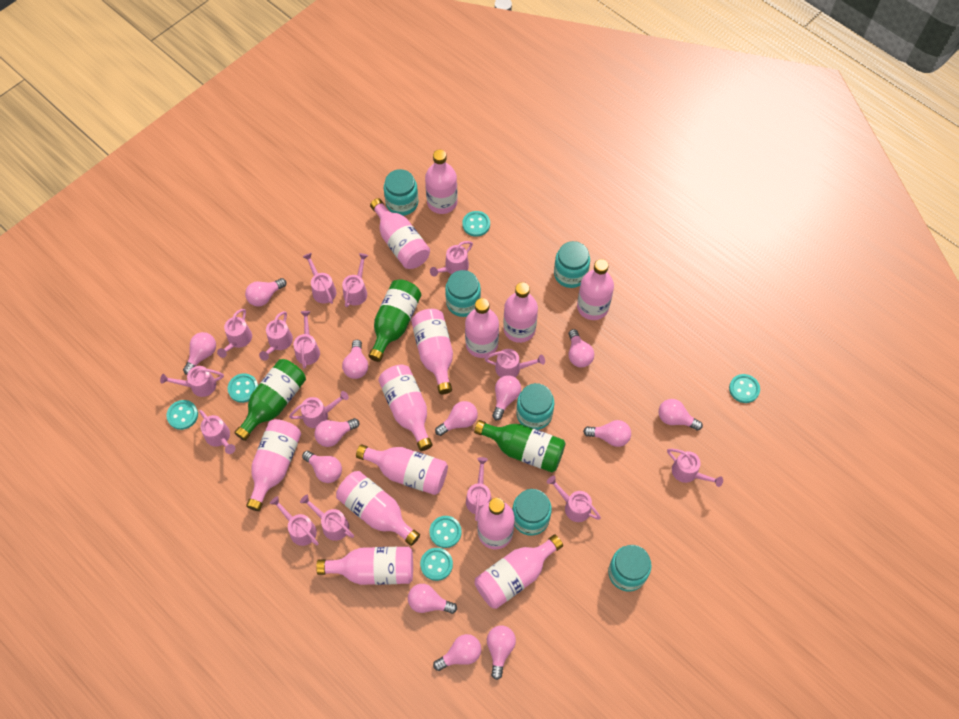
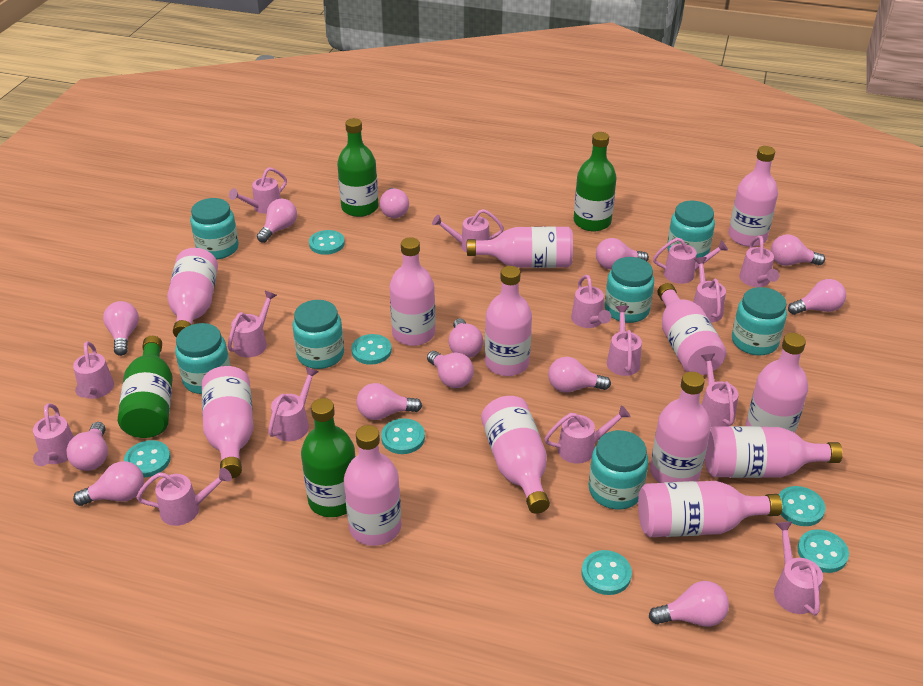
green bottle: 3 -> 4
turquoise button: 6 -> 7
turquoise jar: 6 -> 7

